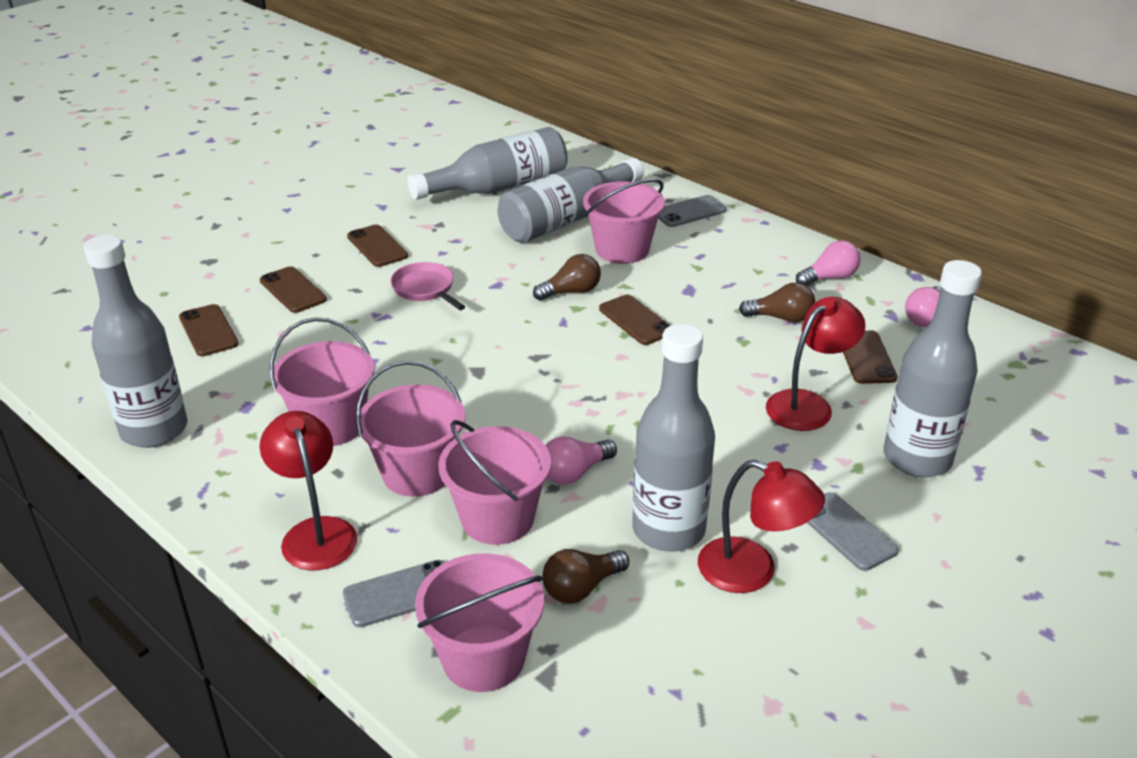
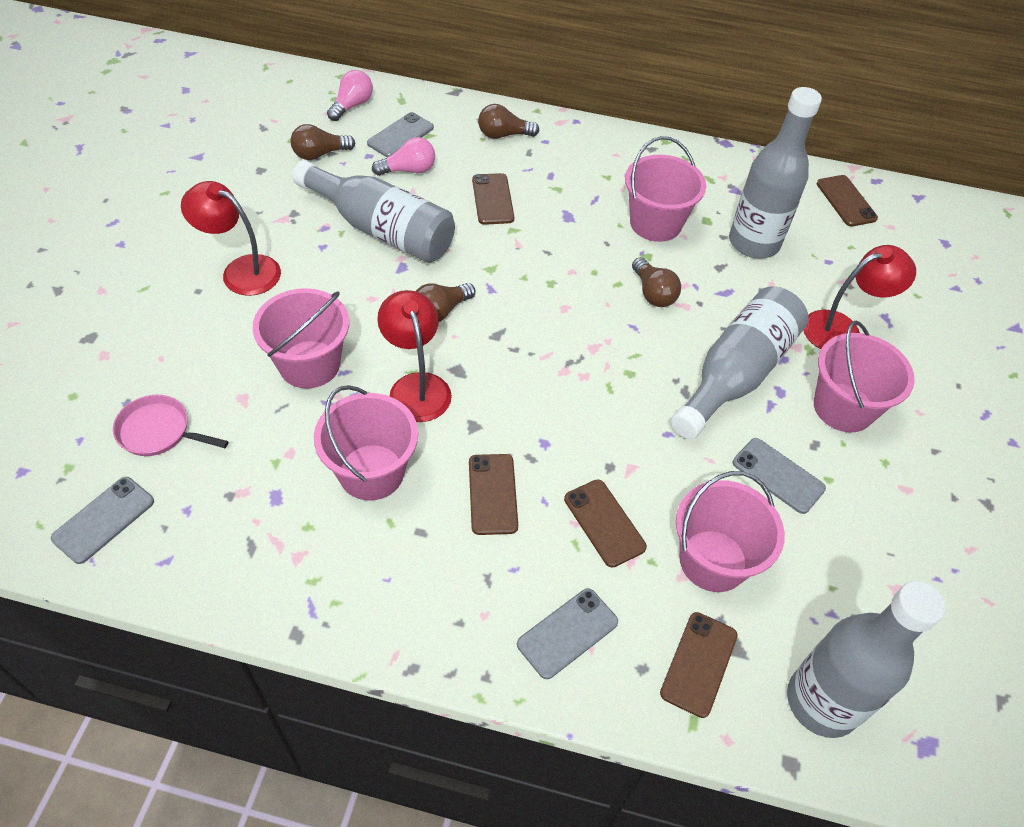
brown light bulb: 3 -> 4
grey bottle: 5 -> 4
grey phone: 3 -> 4
pink light bulb: 3 -> 2

